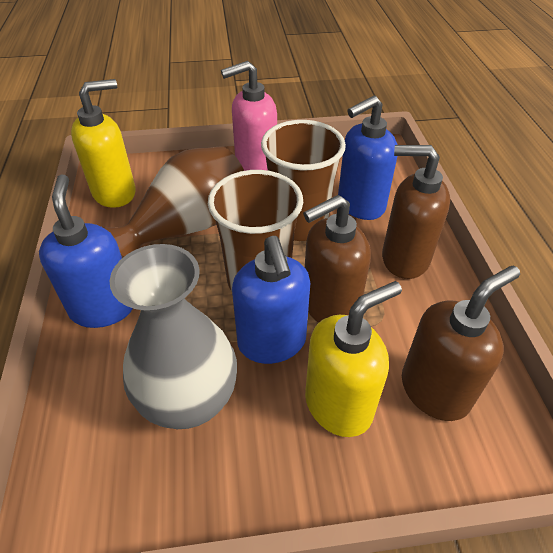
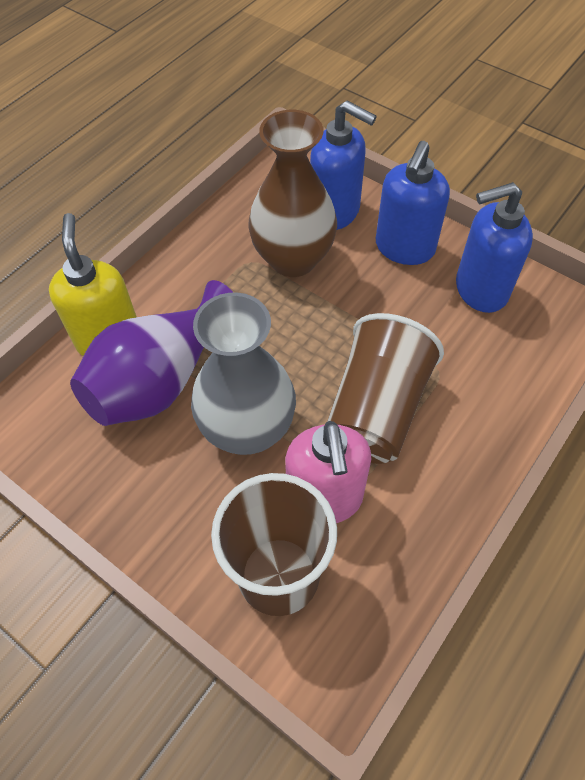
brown soap dispenser: 3 -> 0
purple vase: 0 -> 1
yellow soap dispenser: 2 -> 1

